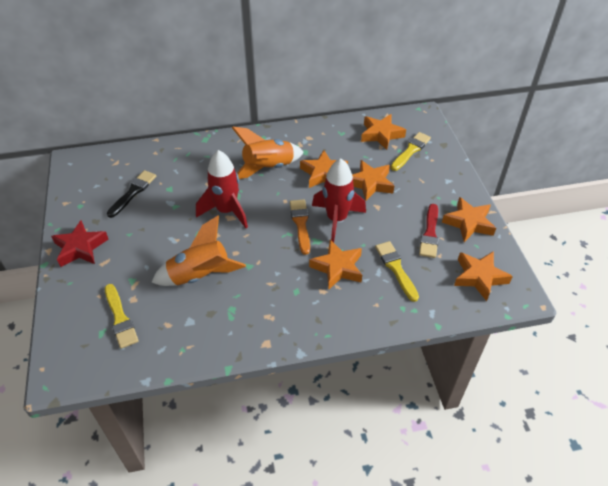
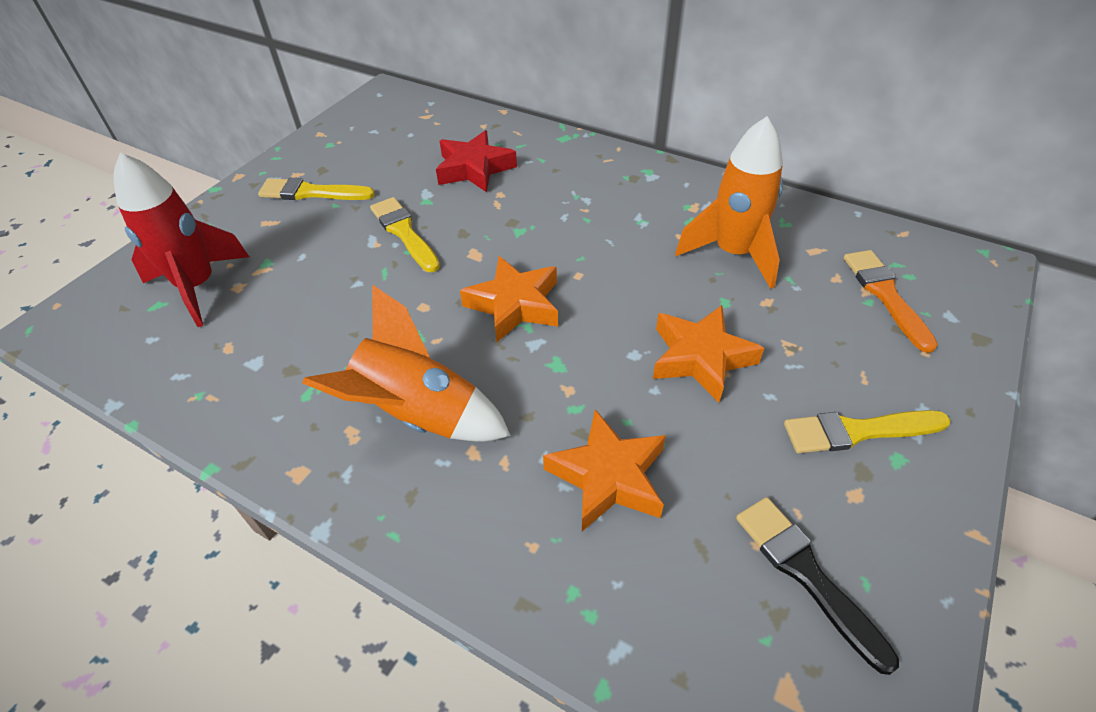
orange star: 6 -> 3
red brush: 1 -> 0
red rocket: 2 -> 1

